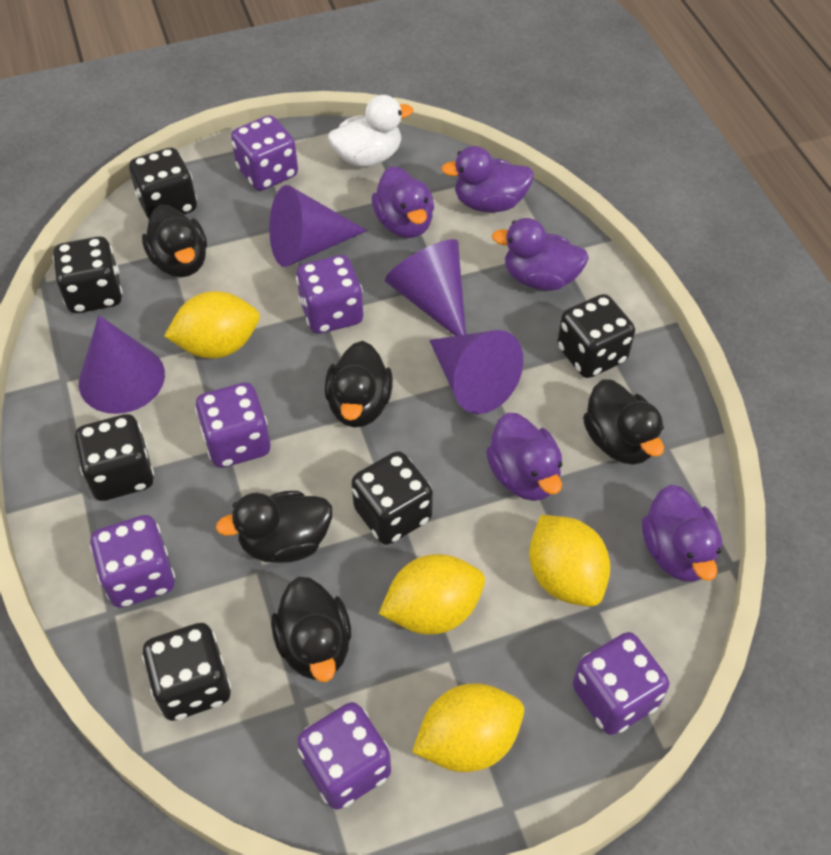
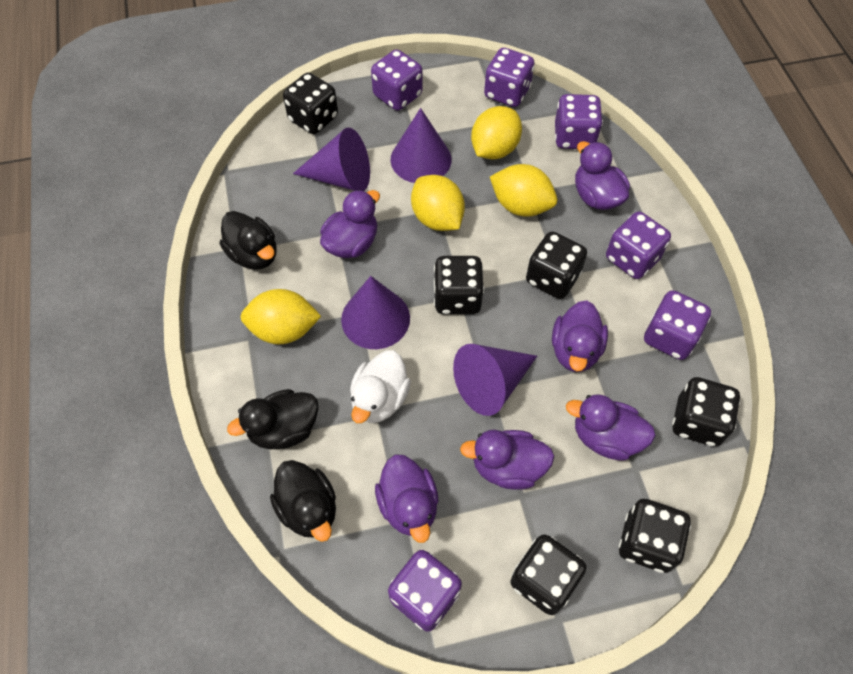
black duck: 5 -> 3
purple duck: 5 -> 6

